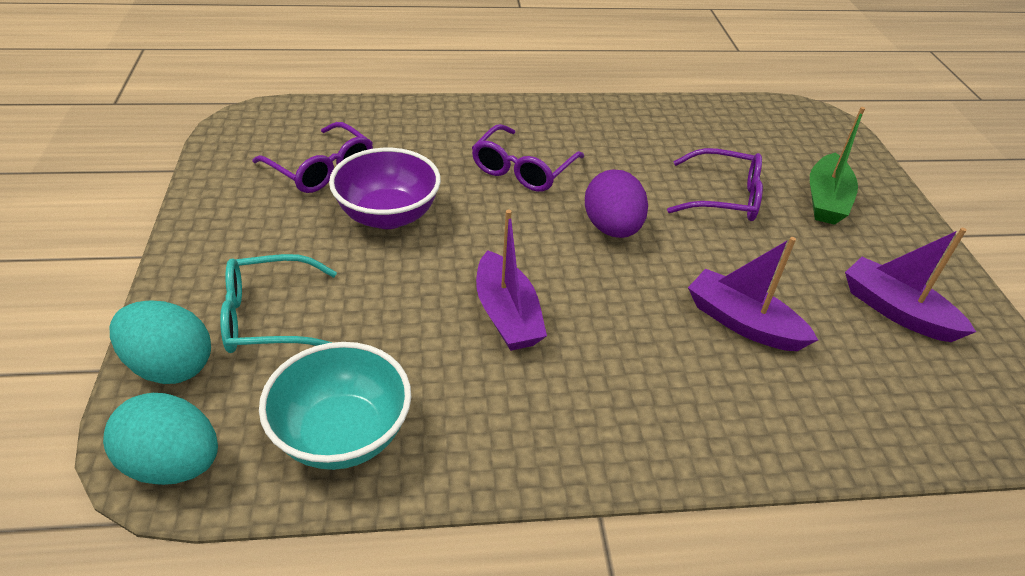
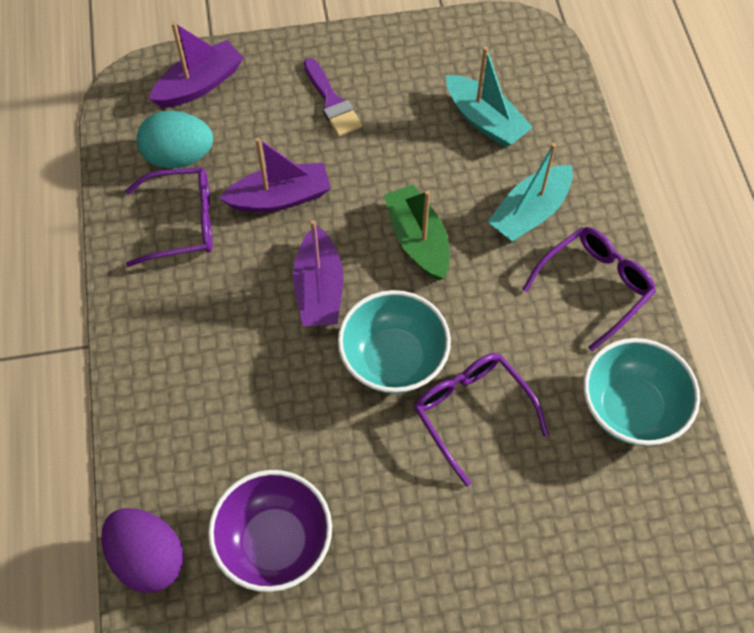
purple brush: 0 -> 1
turquoise boat: 0 -> 2
turquoise bowl: 1 -> 2
turquoise egg: 2 -> 1
turquoise glasses: 1 -> 0

